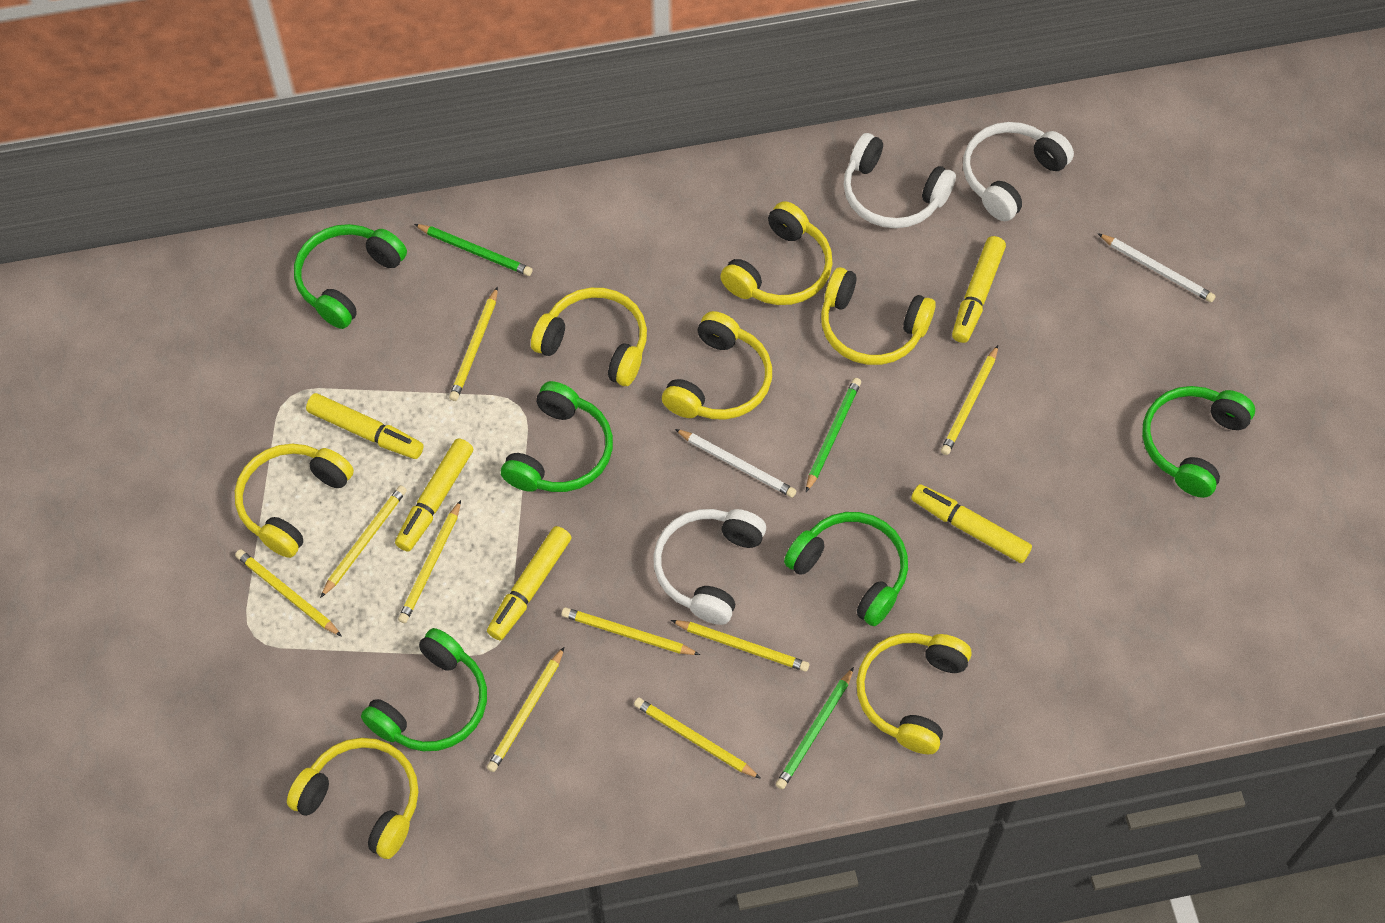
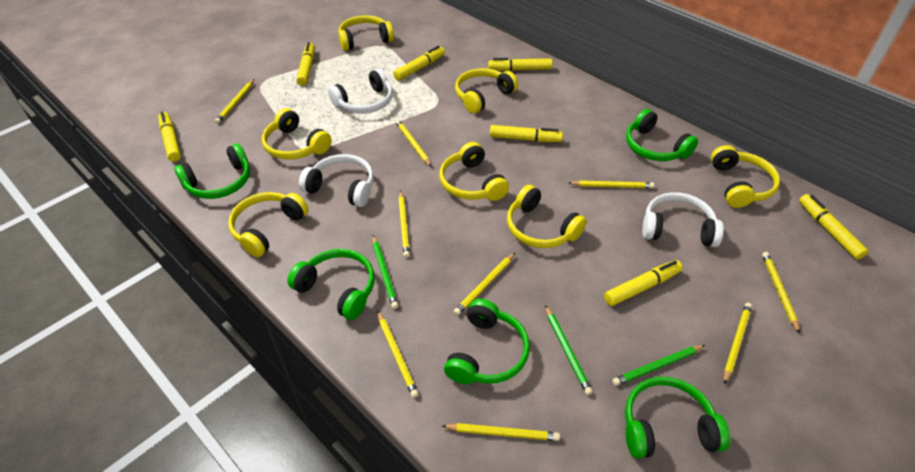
white pencil: 2 -> 0
yellow marker: 5 -> 7

